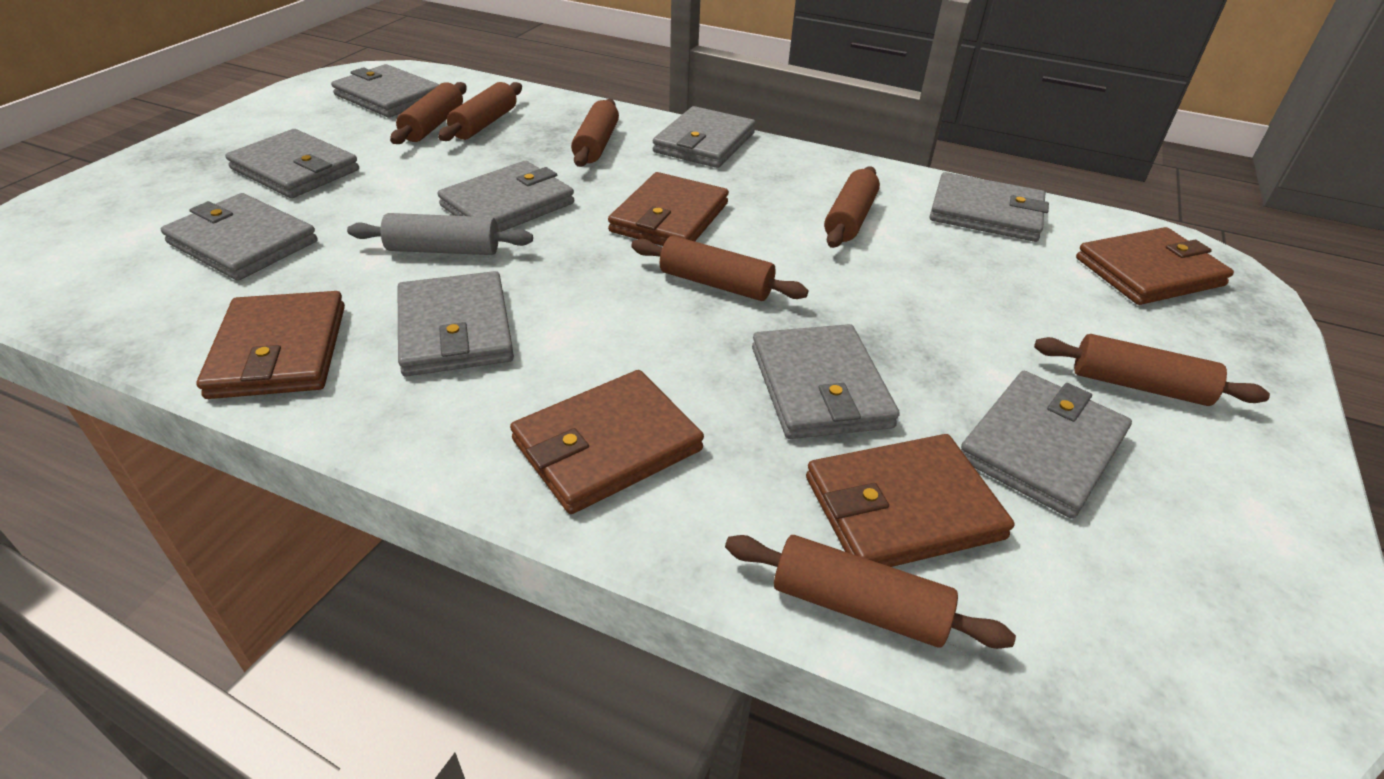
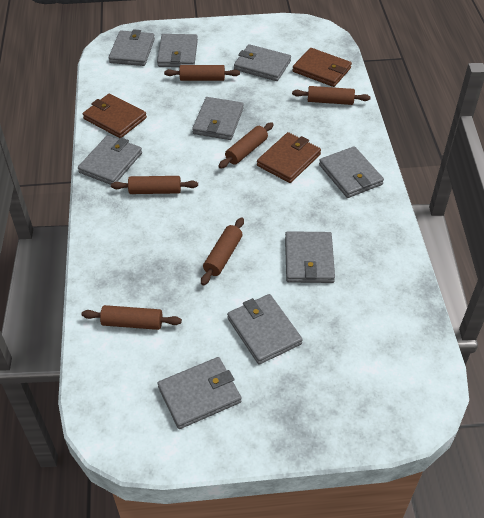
brown rolling pin: 7 -> 6
brown wallet: 5 -> 3
grey rolling pin: 1 -> 0

